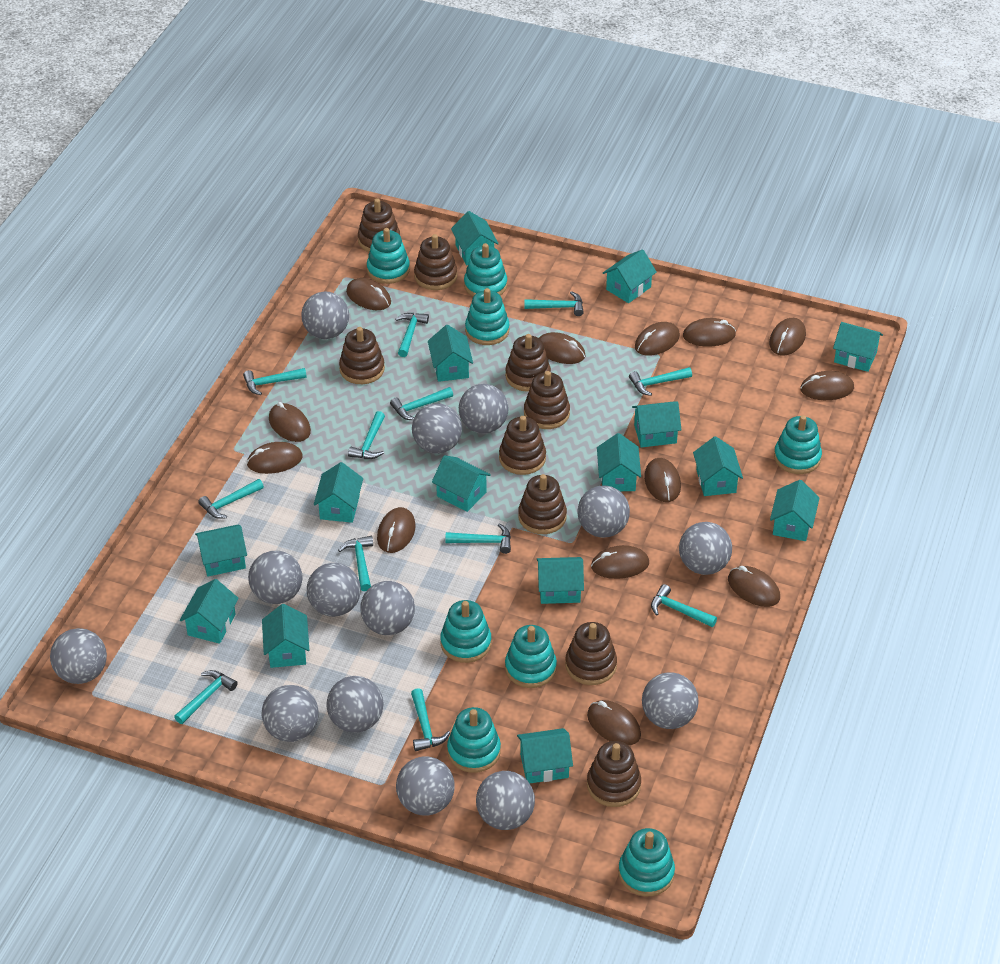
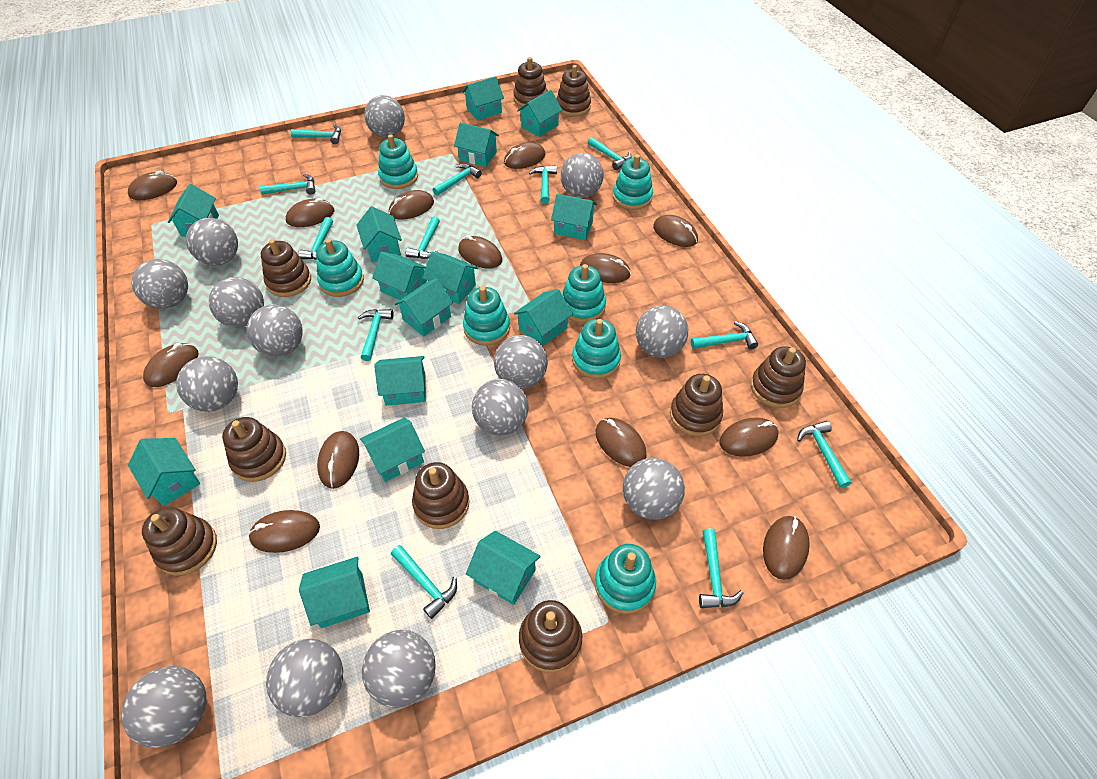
turquoise stacking toy: 8 -> 7

